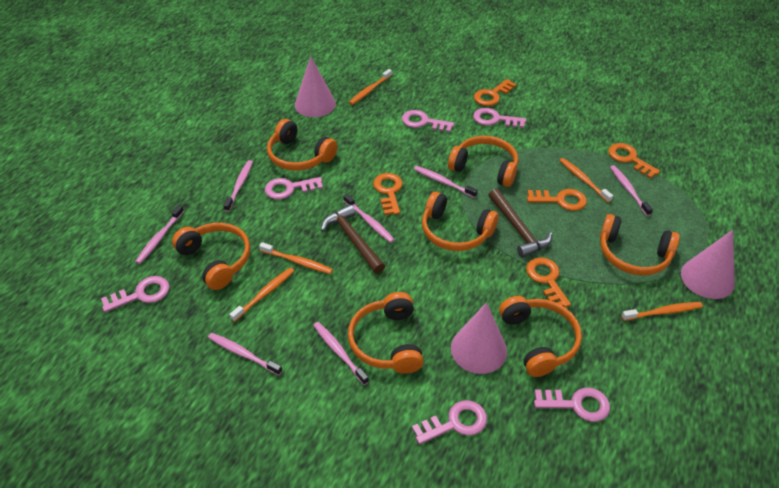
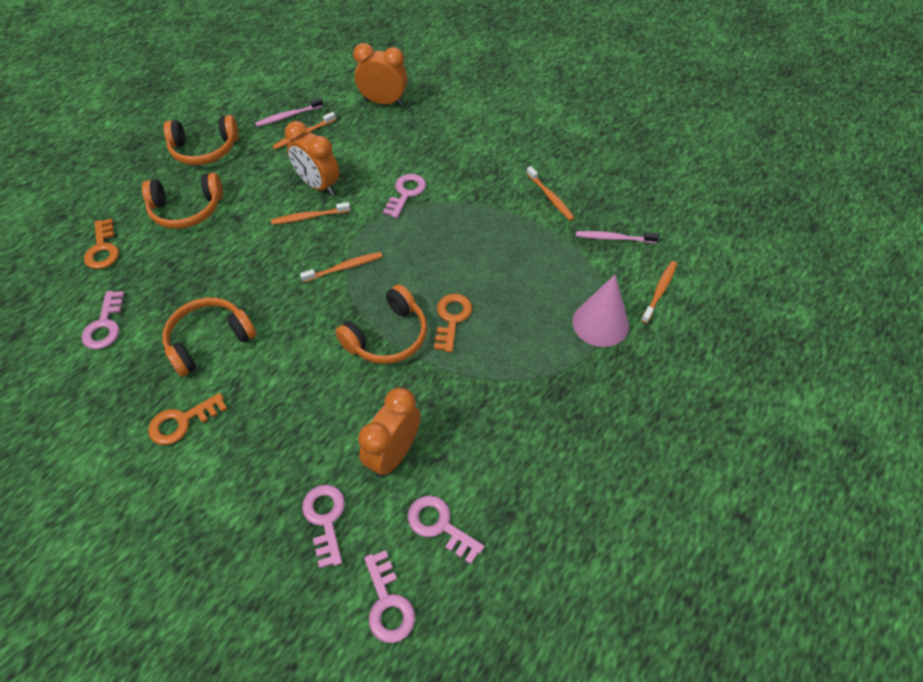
brown hammer: 2 -> 0
orange clock: 0 -> 3
orange headphones: 7 -> 4
orange key: 5 -> 3
pink cone: 3 -> 1
pink key: 6 -> 5
pink toothbrush: 7 -> 2

